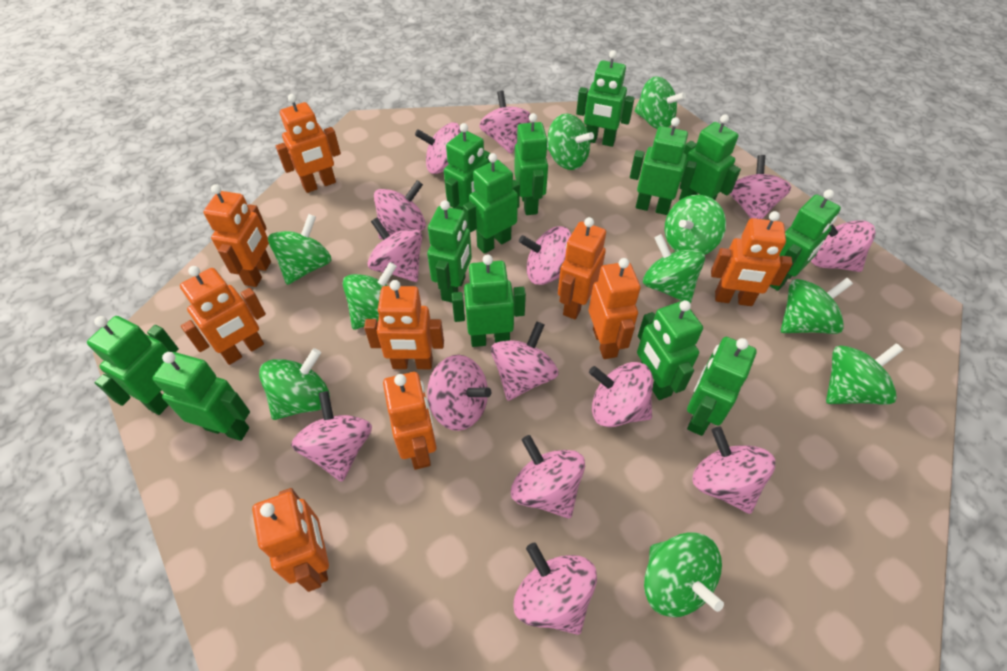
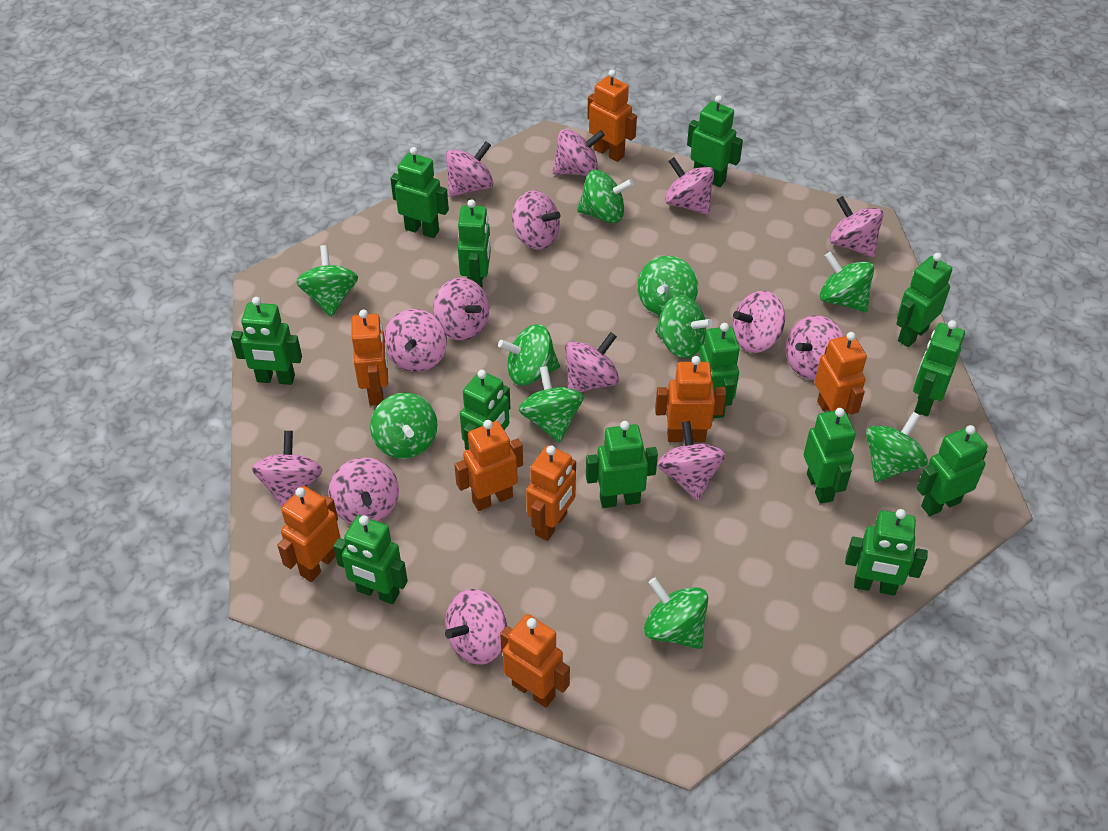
orange robot: 9 -> 8

